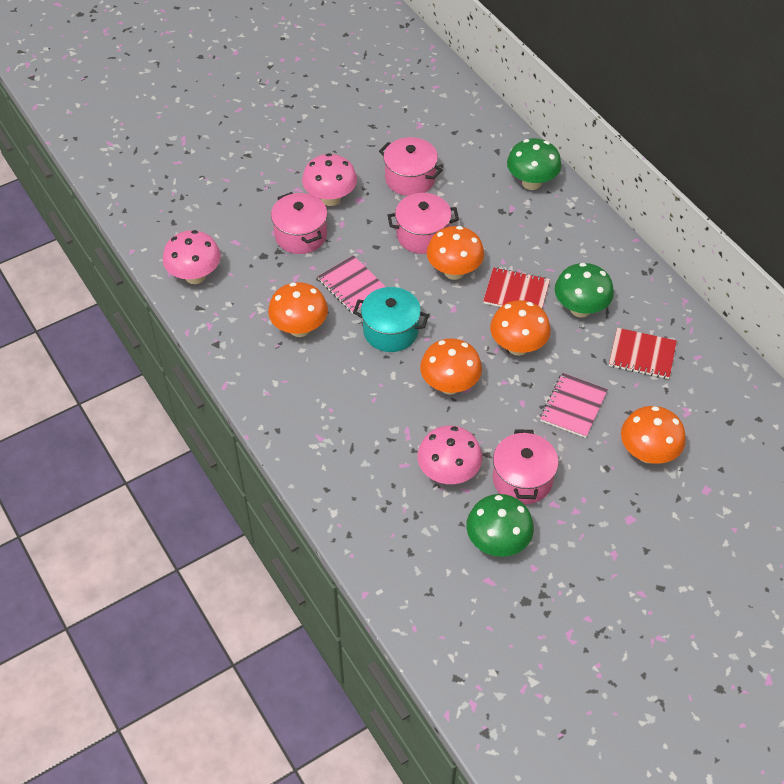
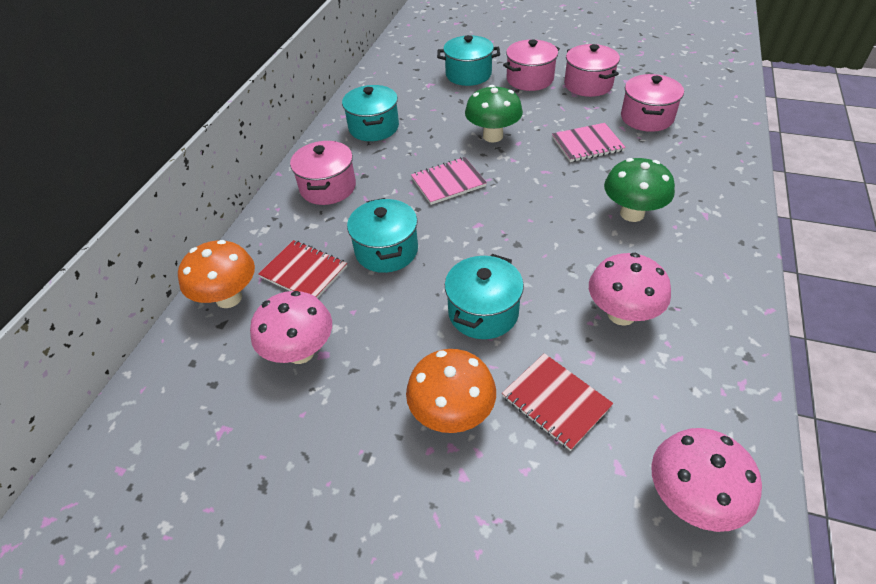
green mushroom: 3 -> 2
orange mushroom: 5 -> 2
turquoise pot: 1 -> 4

